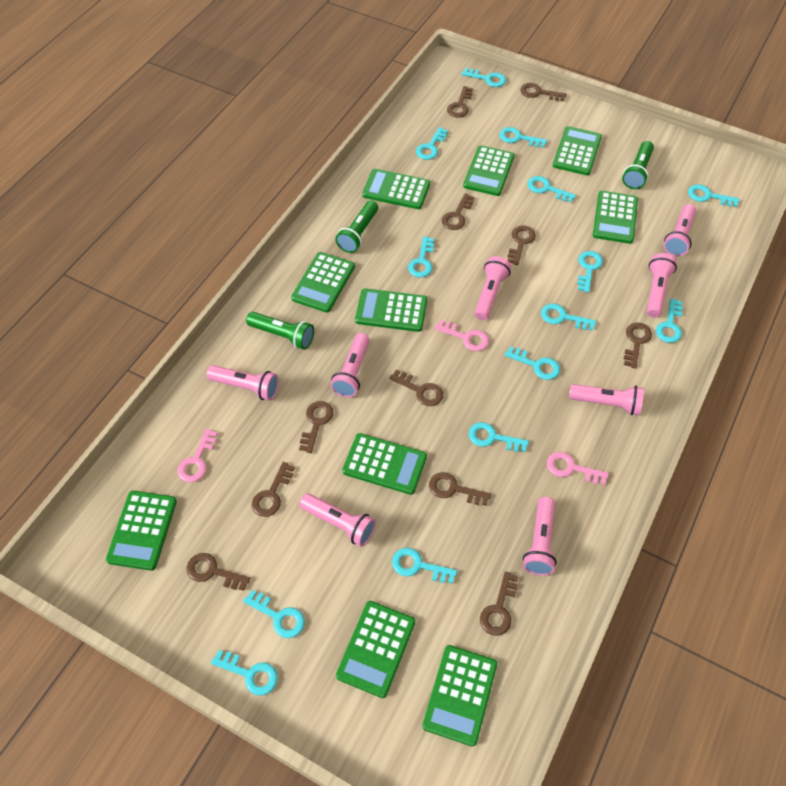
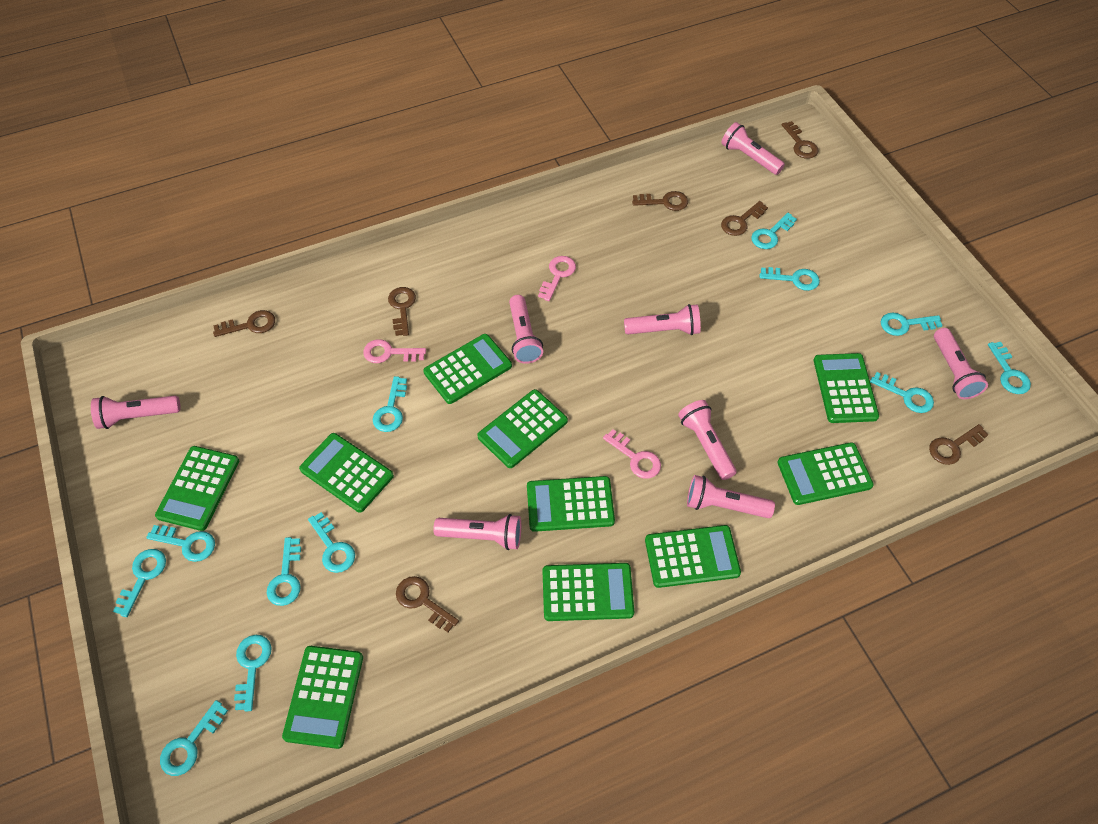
brown key: 11 -> 7
green flashlight: 3 -> 0
turquoise key: 14 -> 12

